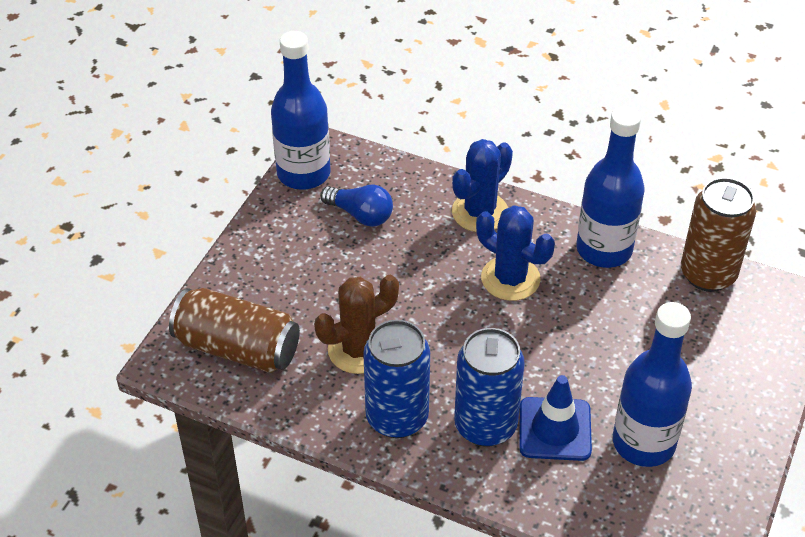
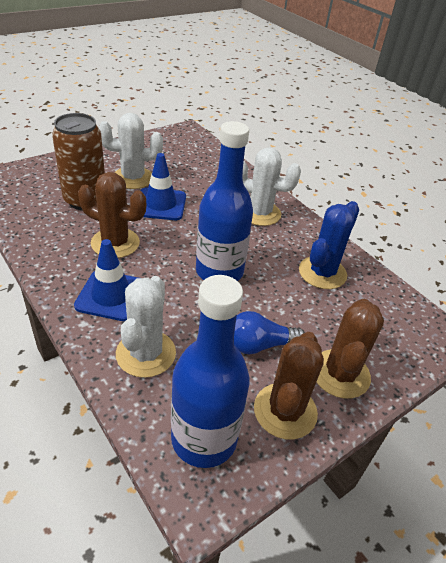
blue bottle: 3 -> 2
blue cactus: 2 -> 1
blue can: 2 -> 0
blue traffic cone: 1 -> 2
brown cactus: 1 -> 3
brown can: 2 -> 1
white cactus: 0 -> 3

